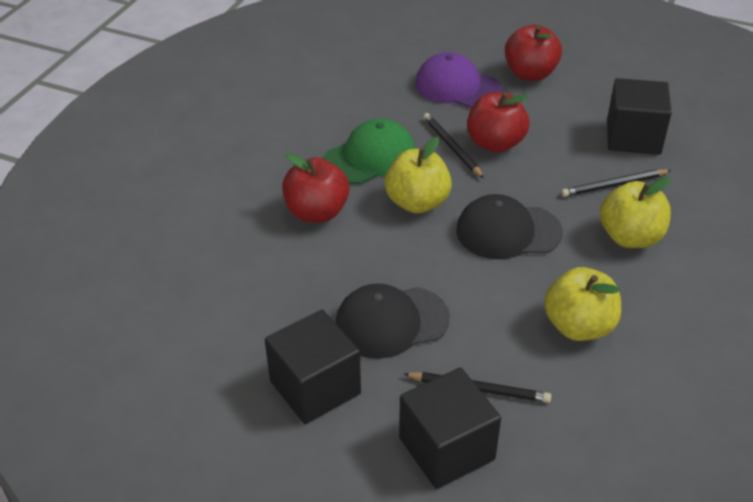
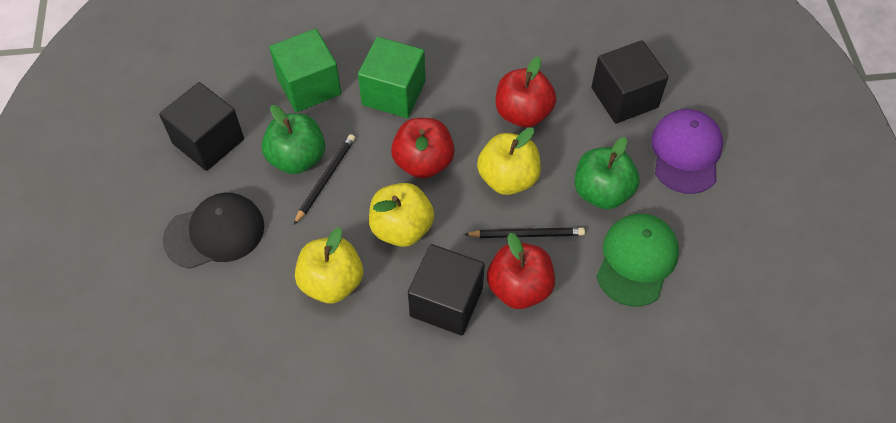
black cap: 2 -> 1
black pencil: 3 -> 2
green apple: 0 -> 2
green cube: 0 -> 2

